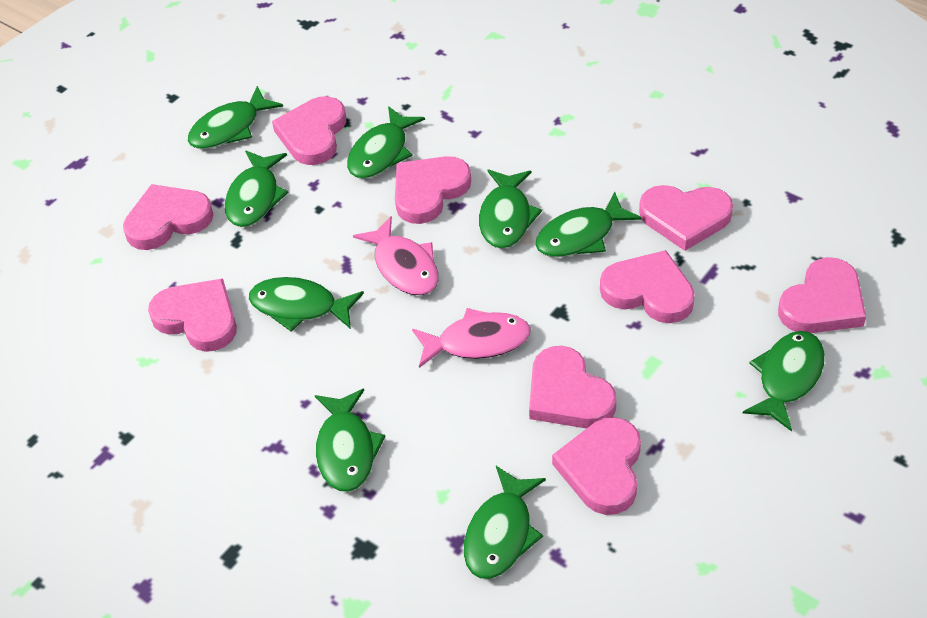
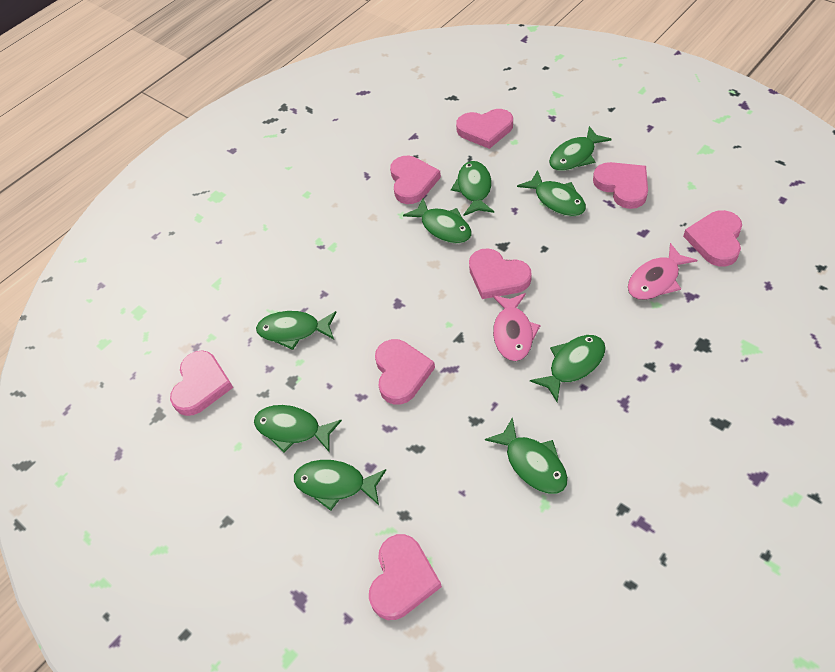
pink heart: 9 -> 8

